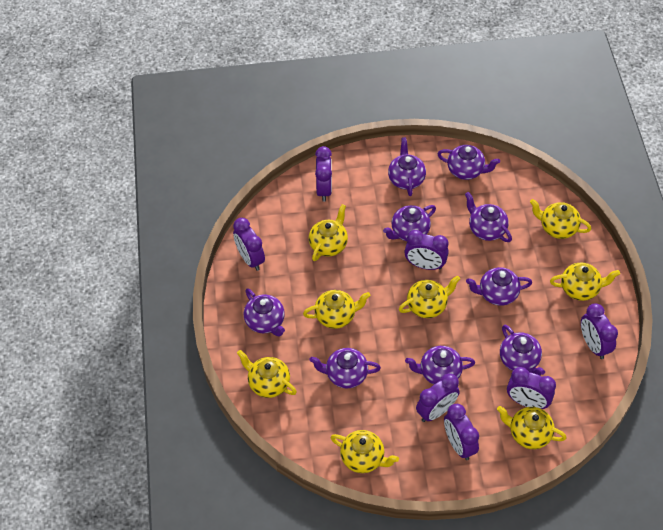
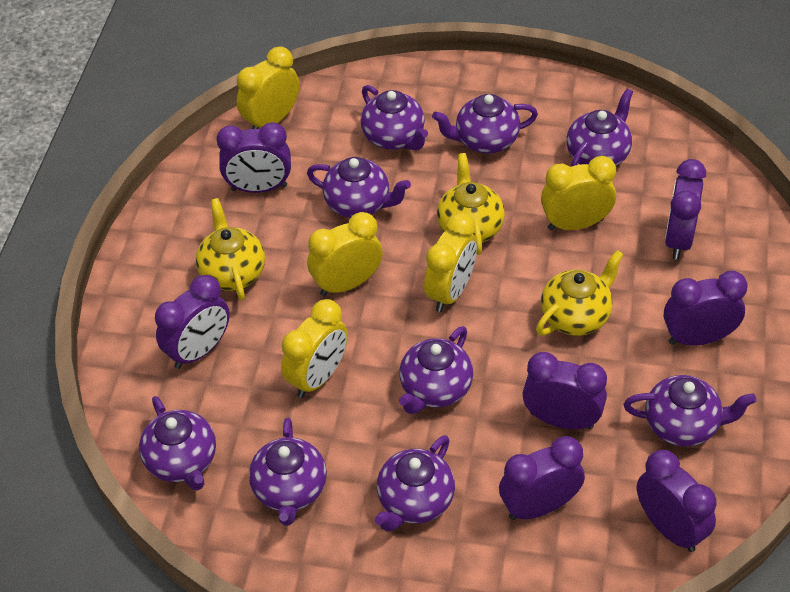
yellow clock: 0 -> 5
yellow teapot: 8 -> 3

